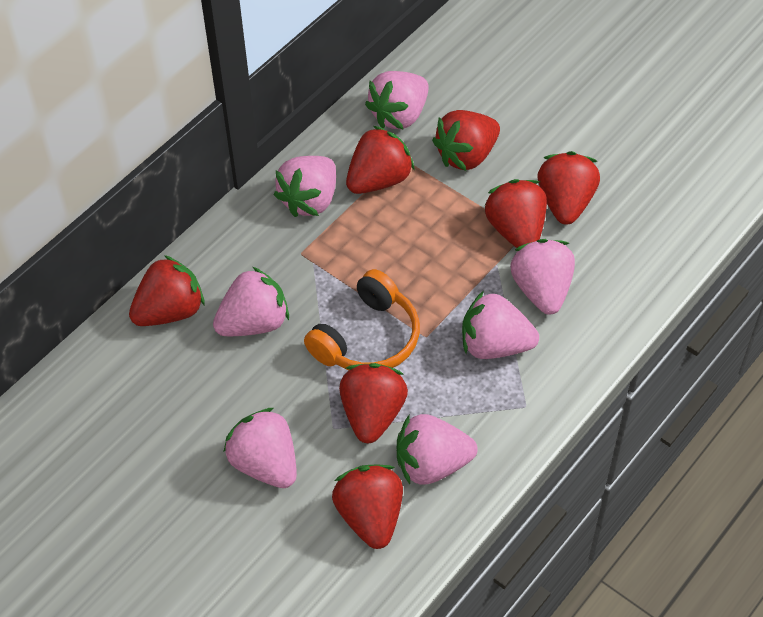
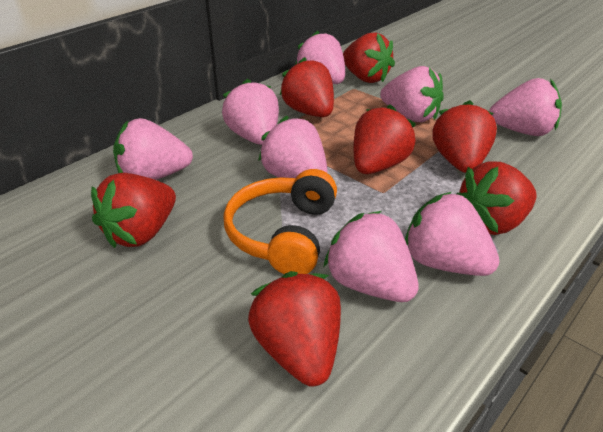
pink strawberry: 7 -> 8

